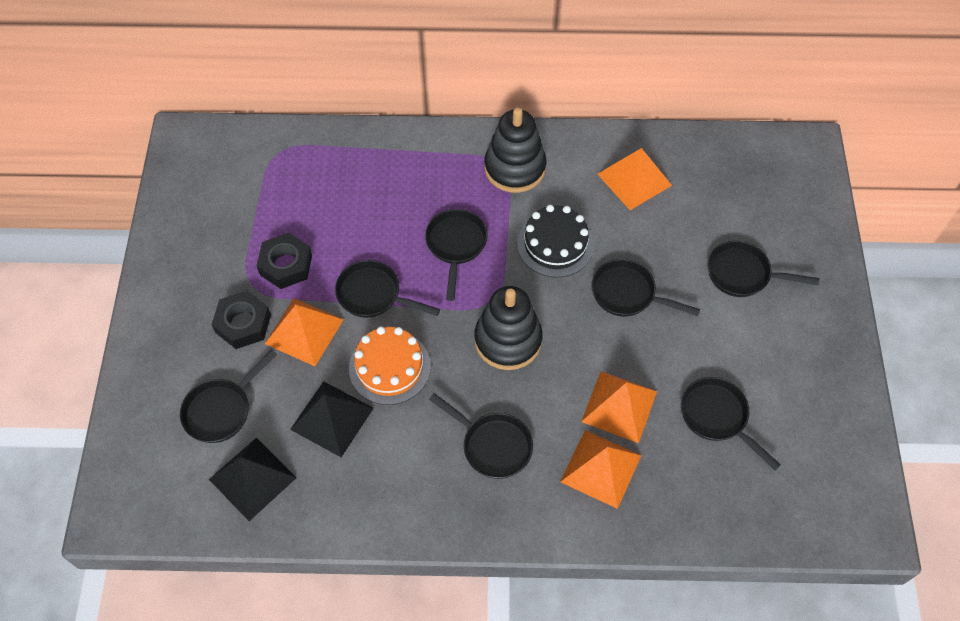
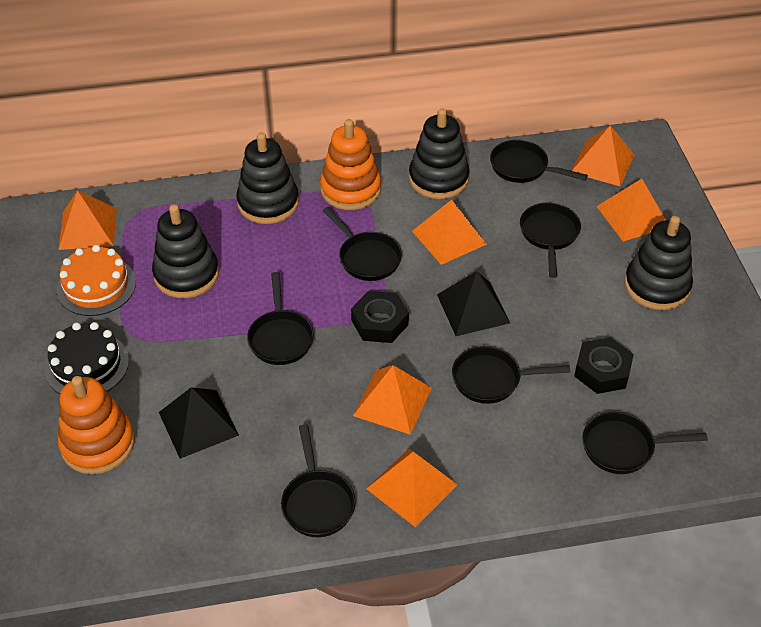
black stacking toy: 2 -> 4
orange pyramid: 4 -> 6
orange stacking toy: 0 -> 2

